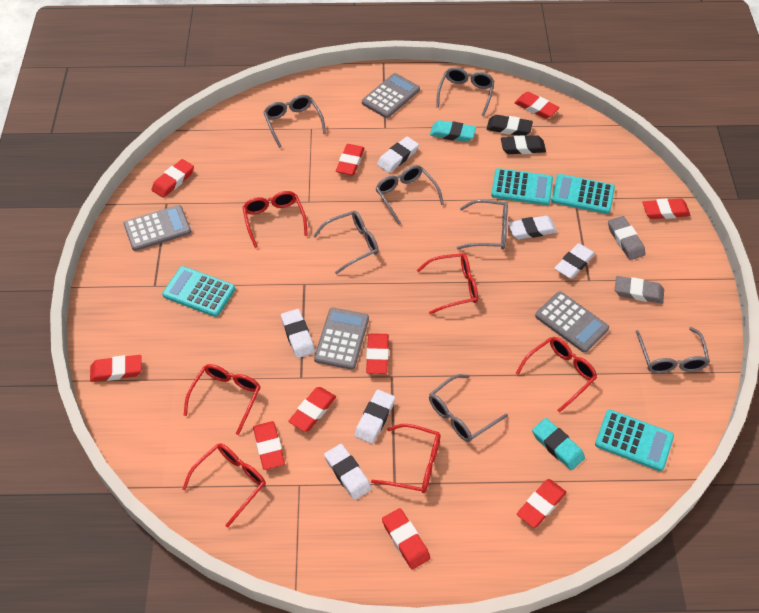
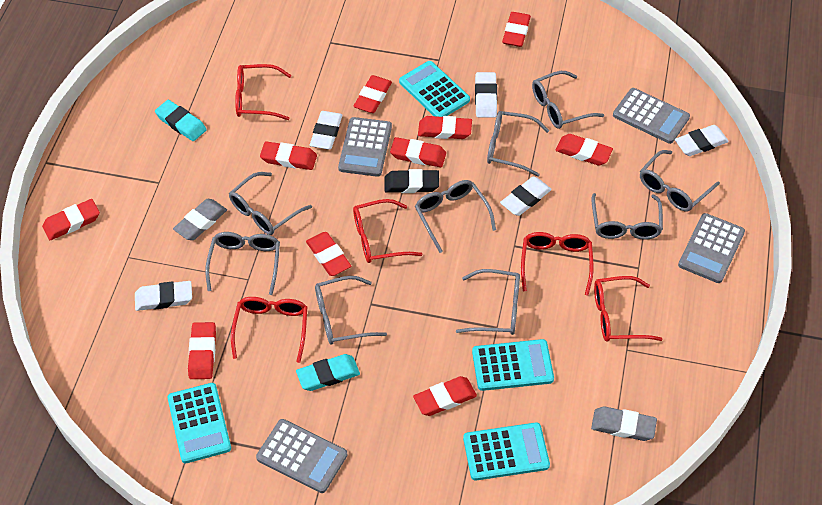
black eraser: 2 -> 1
grey glasses: 7 -> 9
red glasses: 6 -> 5
white eraser: 6 -> 5

